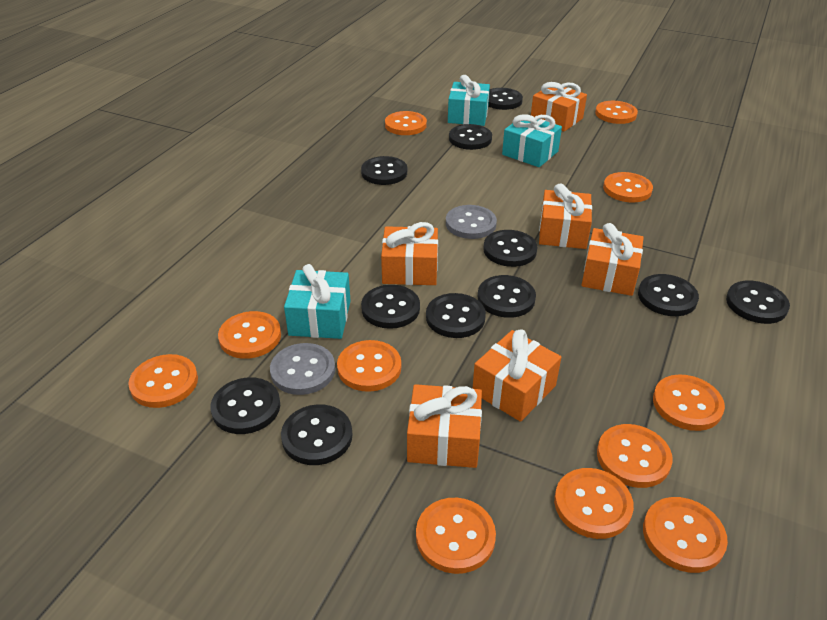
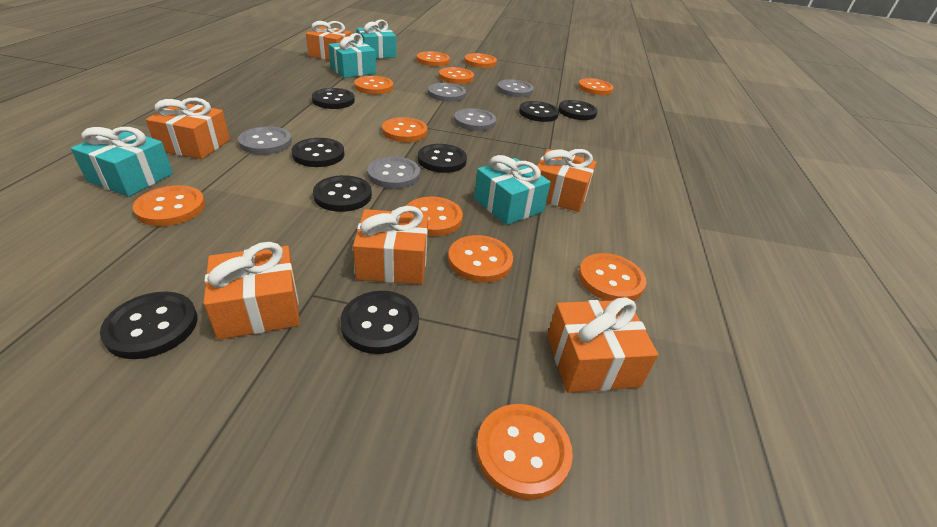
black button: 11 -> 8
grey button: 2 -> 5
turquoise gift: 3 -> 4

